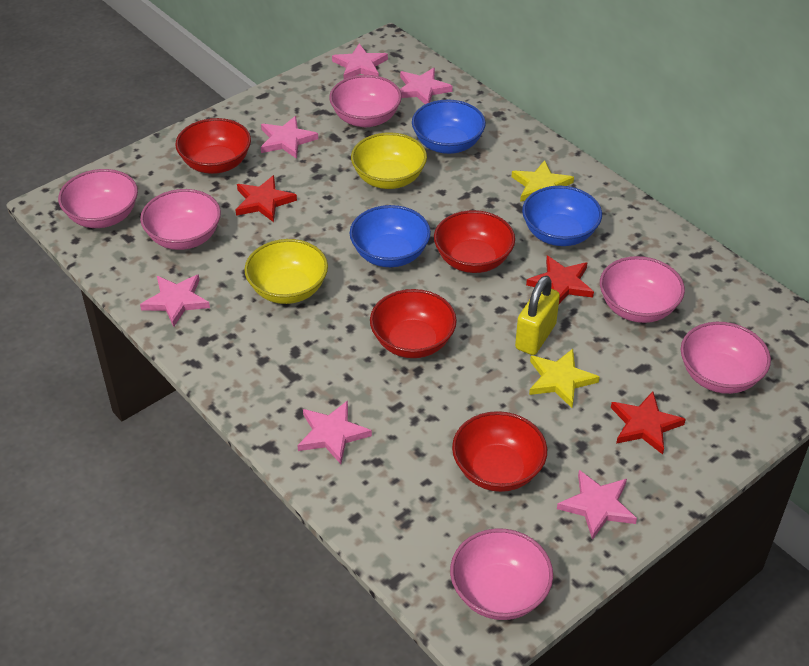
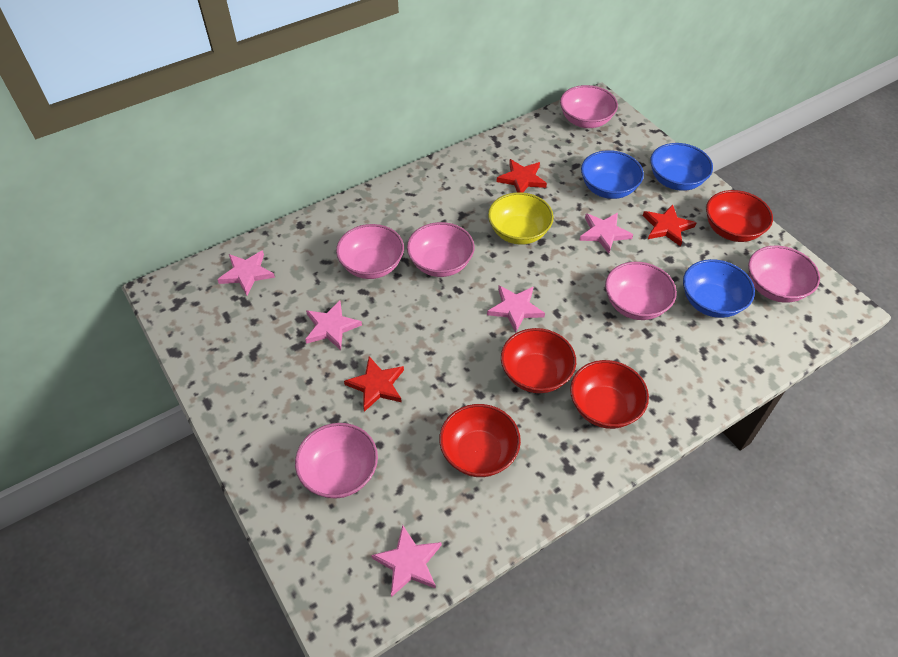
pink star: 6 -> 5
yellow bowl: 2 -> 1
yellow padlock: 1 -> 0
yellow star: 2 -> 0

